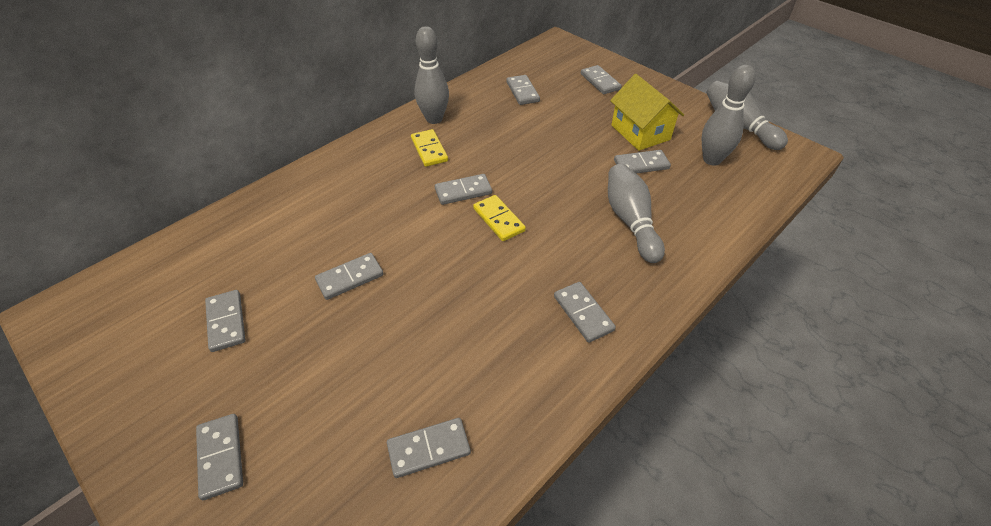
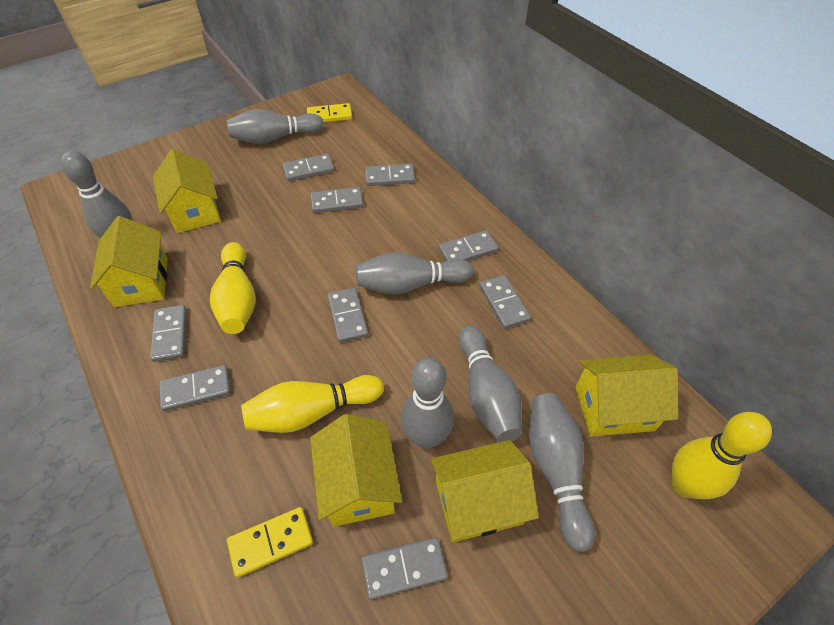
grey bowling pin: 4 -> 6
yellow bowling pin: 0 -> 3
yellow house: 1 -> 5

